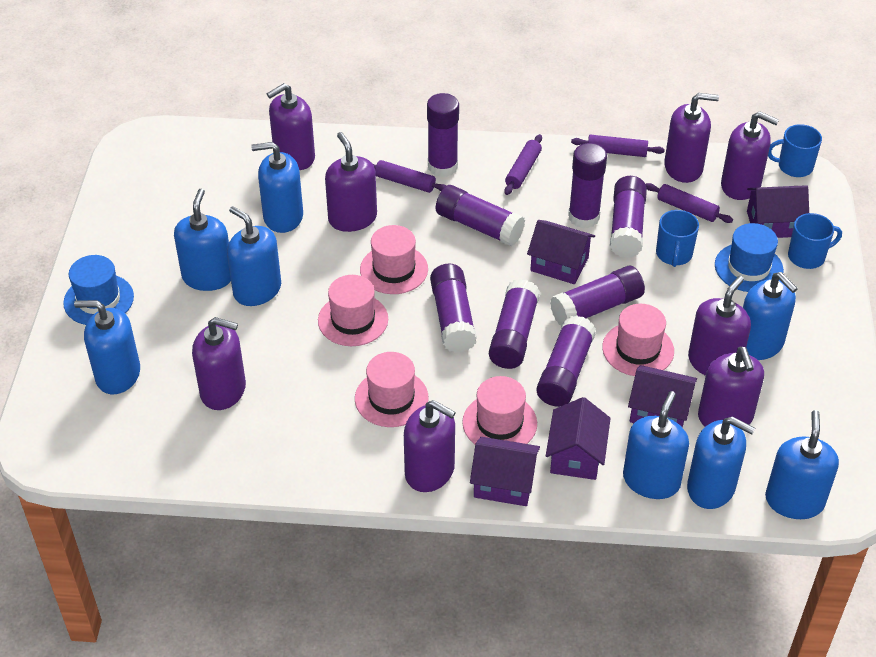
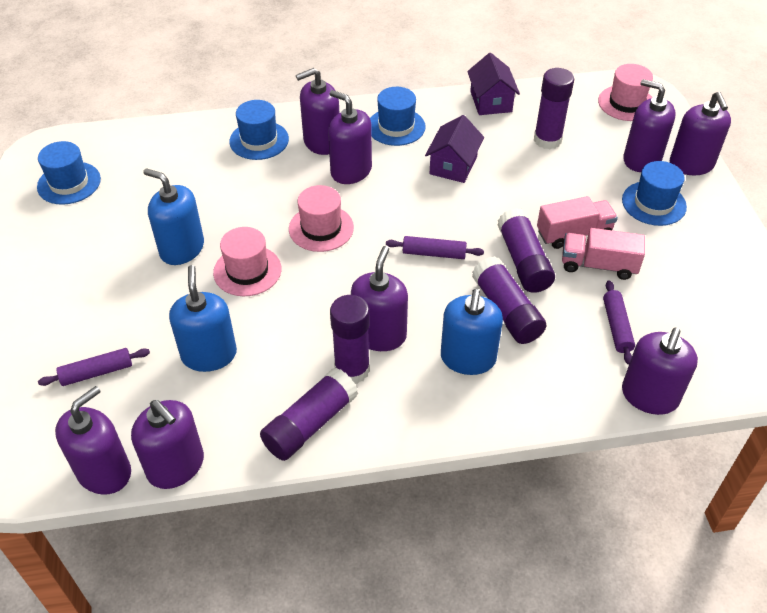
blue hat: 2 -> 4
blue mug: 3 -> 0
blue soap dispenser: 8 -> 3
pink hat: 5 -> 3
pink truck: 0 -> 2
purple glue stick: 8 -> 5
purple house: 5 -> 2
purple rolling pin: 4 -> 3

